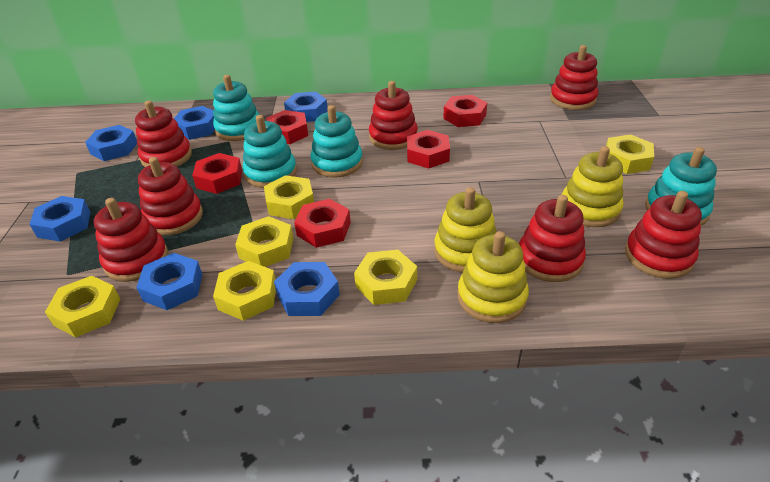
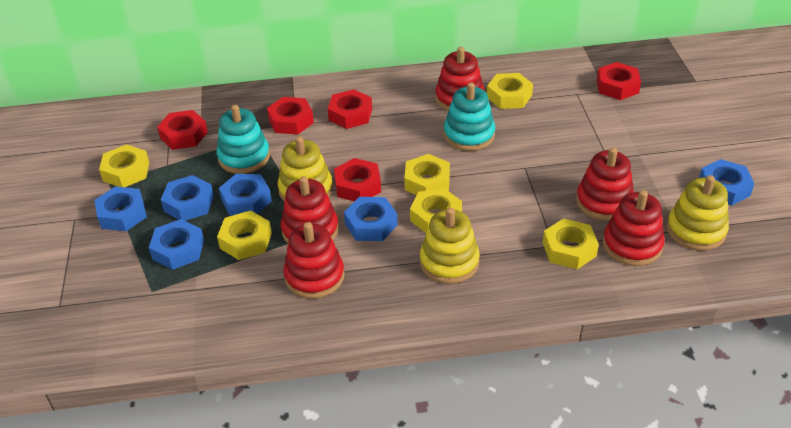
red stacking toy: 7 -> 5
turquoise stacking toy: 4 -> 2

